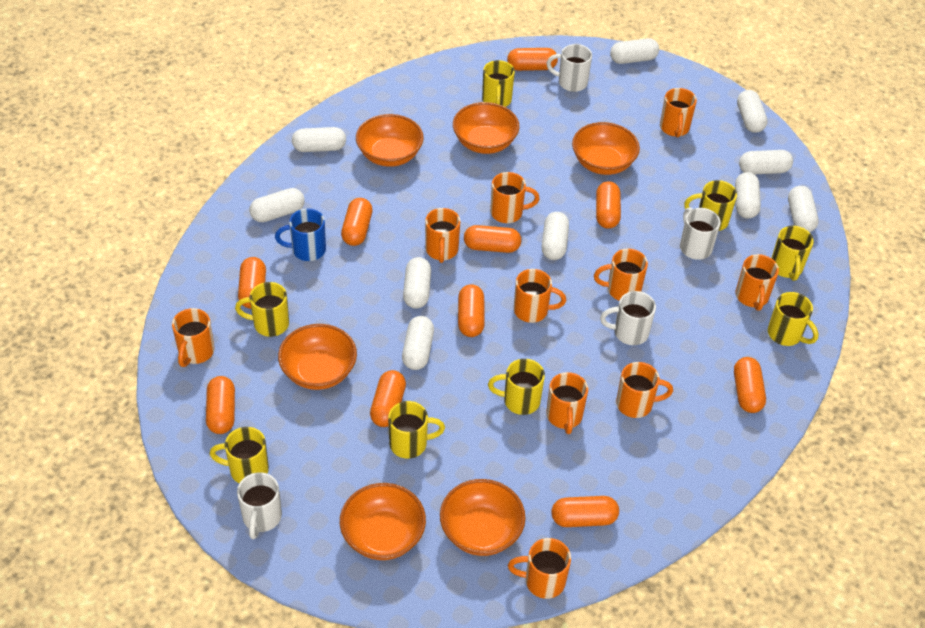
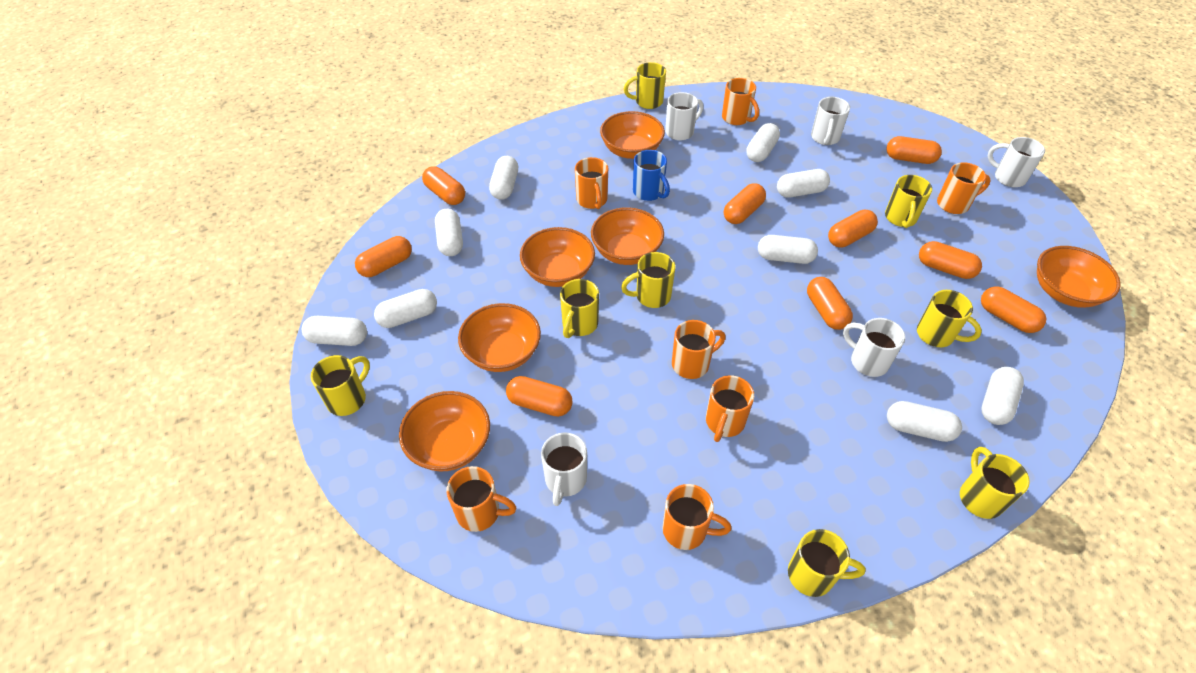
orange capsule: 10 -> 9
orange mug: 10 -> 7
white capsule: 10 -> 9
white mug: 4 -> 5

